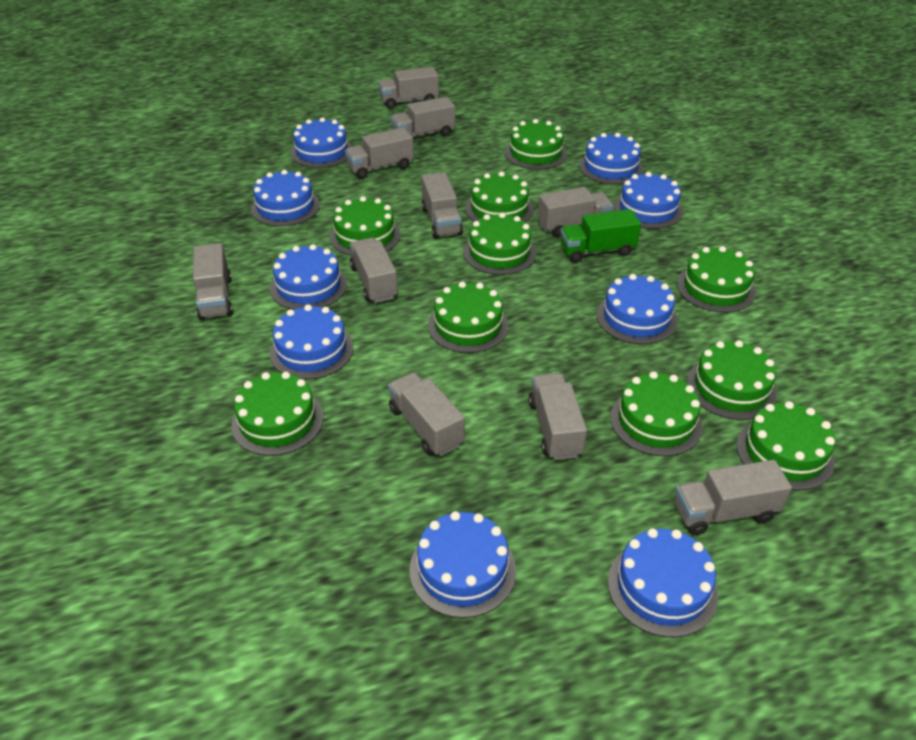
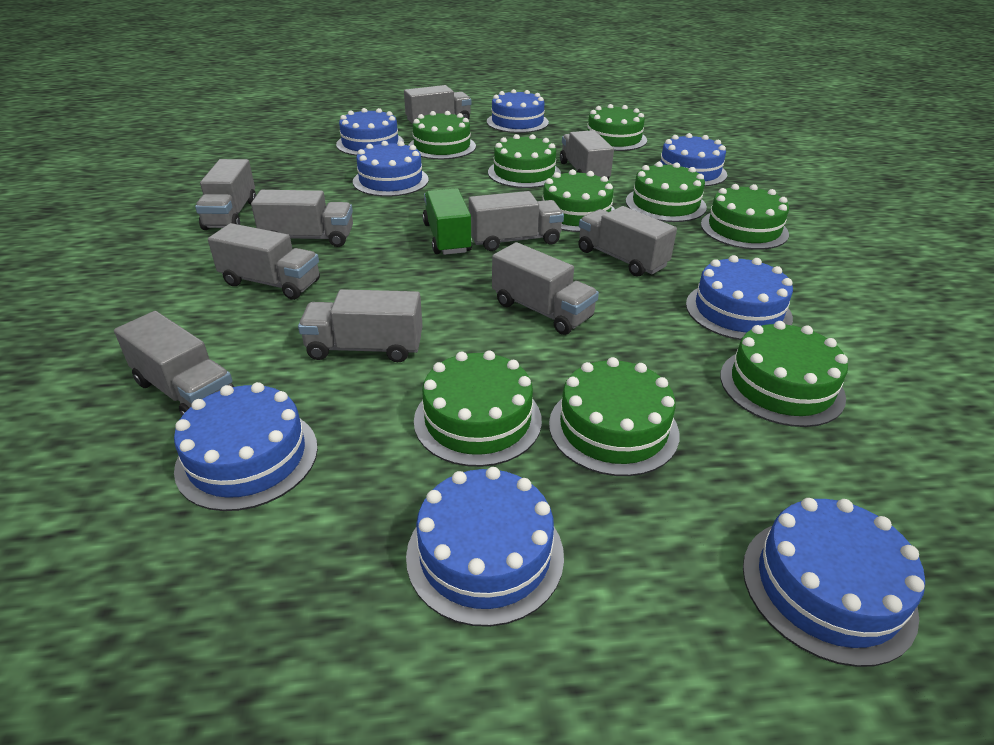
blue cake: 9 -> 8
green cake: 10 -> 9

